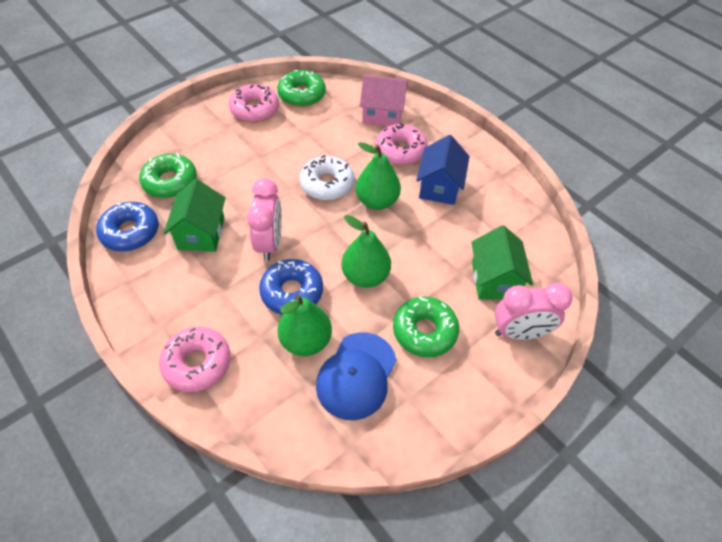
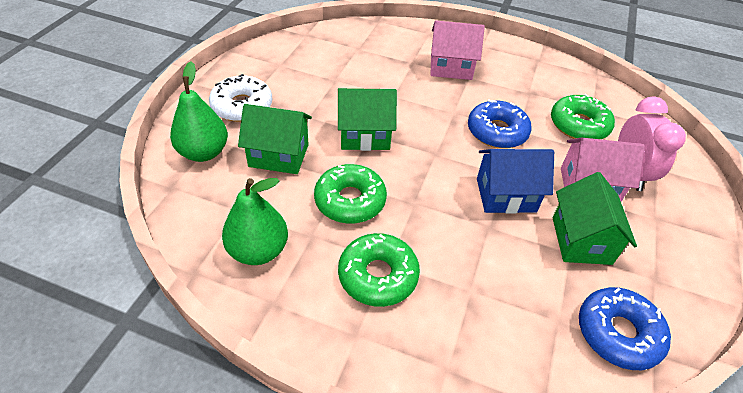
blue cap: 1 -> 0
green house: 2 -> 3
green pear: 3 -> 2
pink clock: 2 -> 1
pink donut: 3 -> 0
pink house: 1 -> 2

